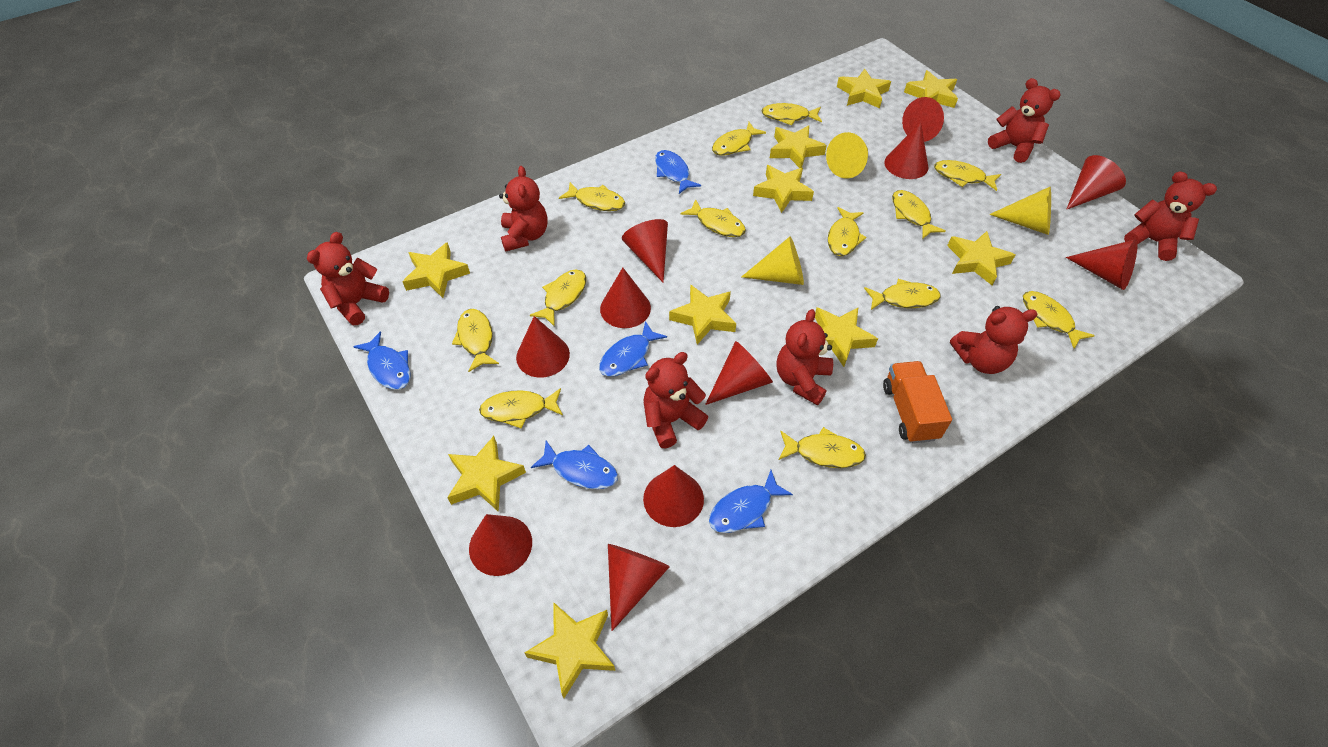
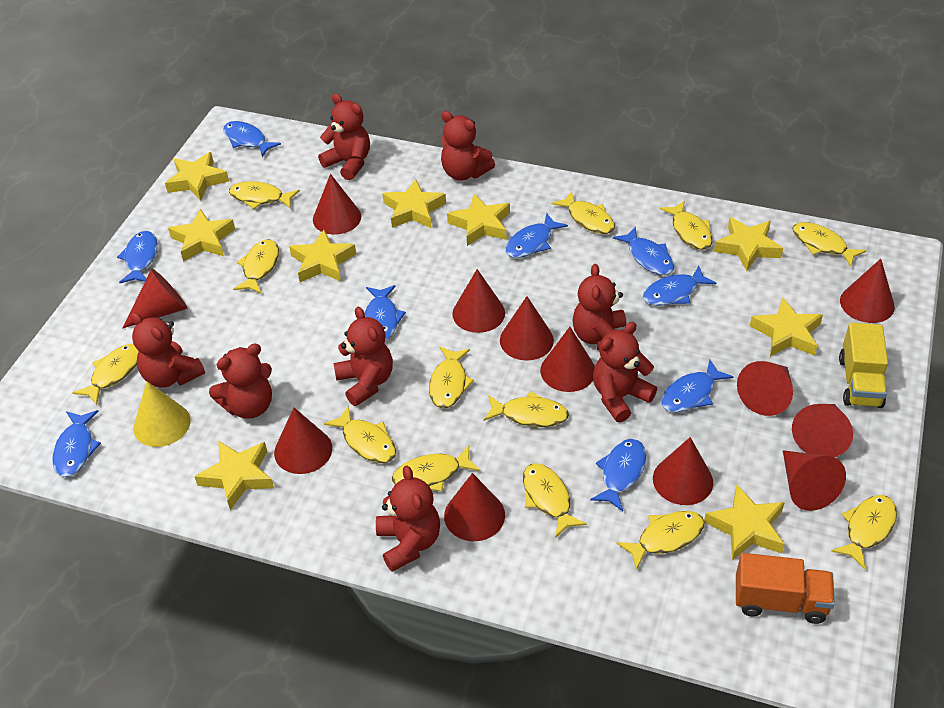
blue fish: 5 -> 9
red cone: 11 -> 12
red teddy bear: 7 -> 8
yellow cone: 3 -> 1
yellow star: 10 -> 9
yellow truck: 0 -> 1

